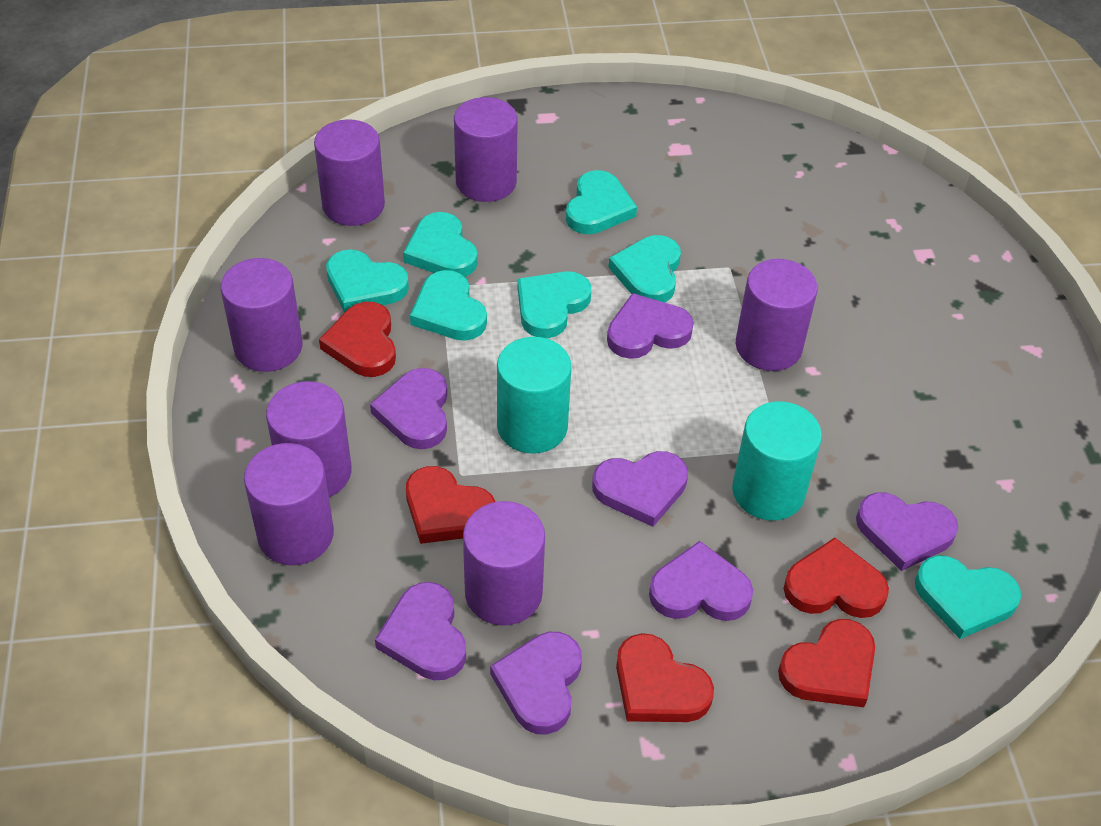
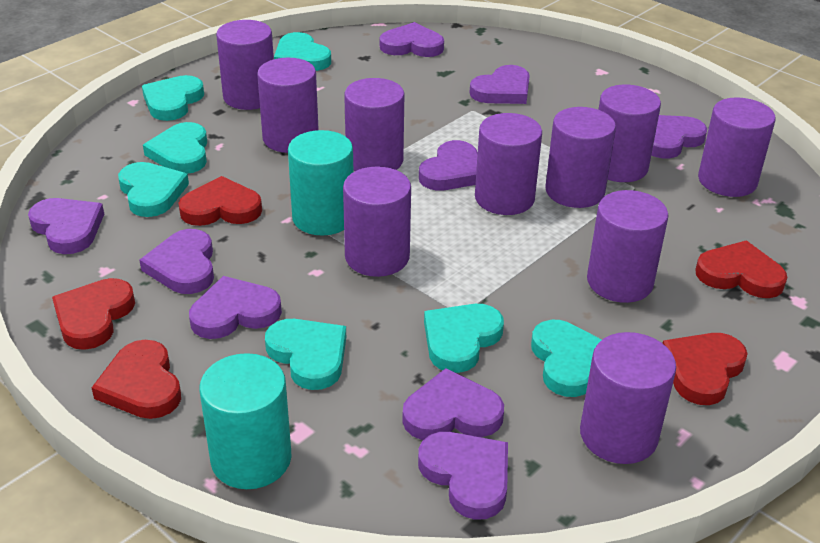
purple cylinder: 7 -> 10
purple heart: 7 -> 9

